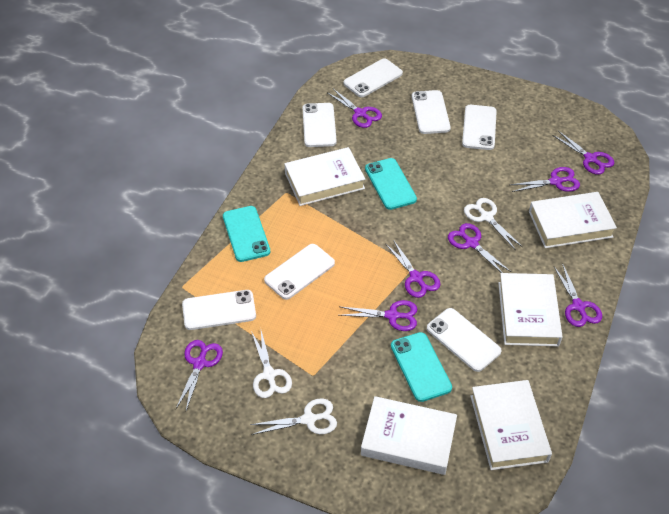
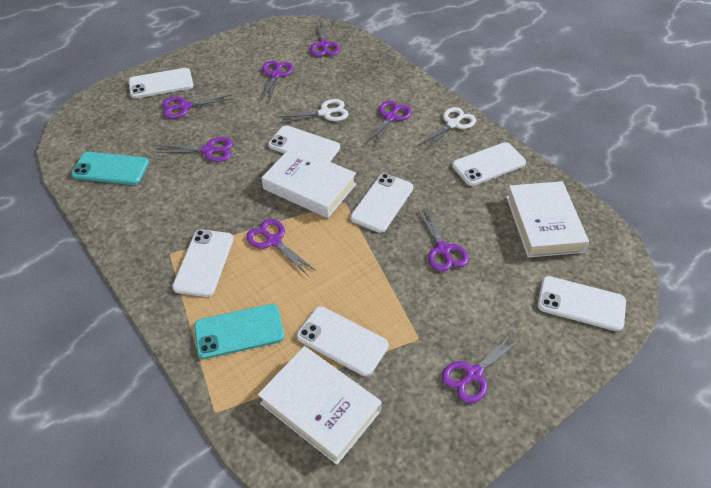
turquoise phone: 3 -> 2
white book: 5 -> 3
white scissors: 3 -> 2

